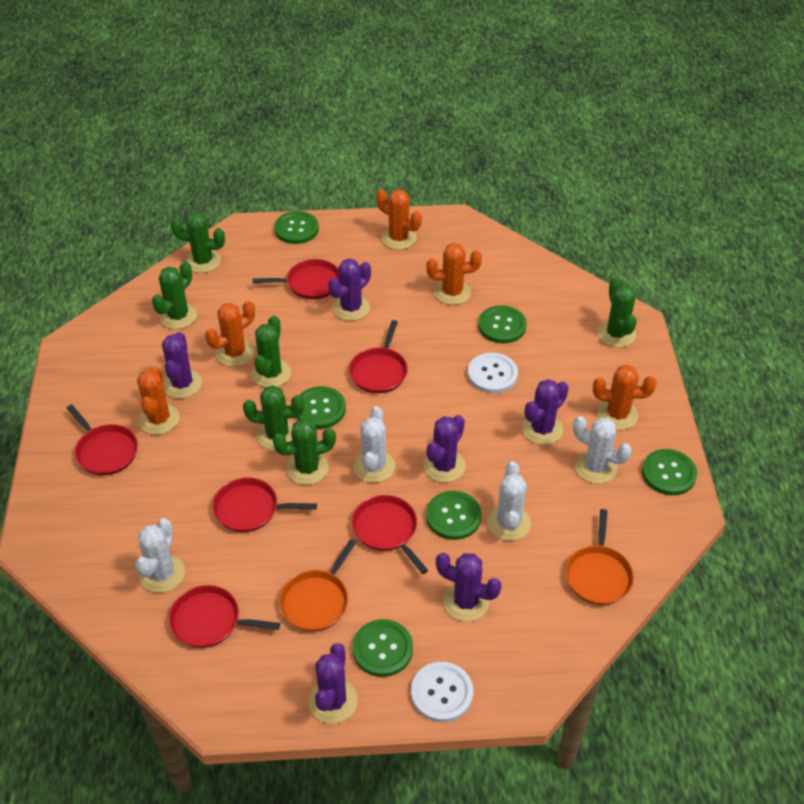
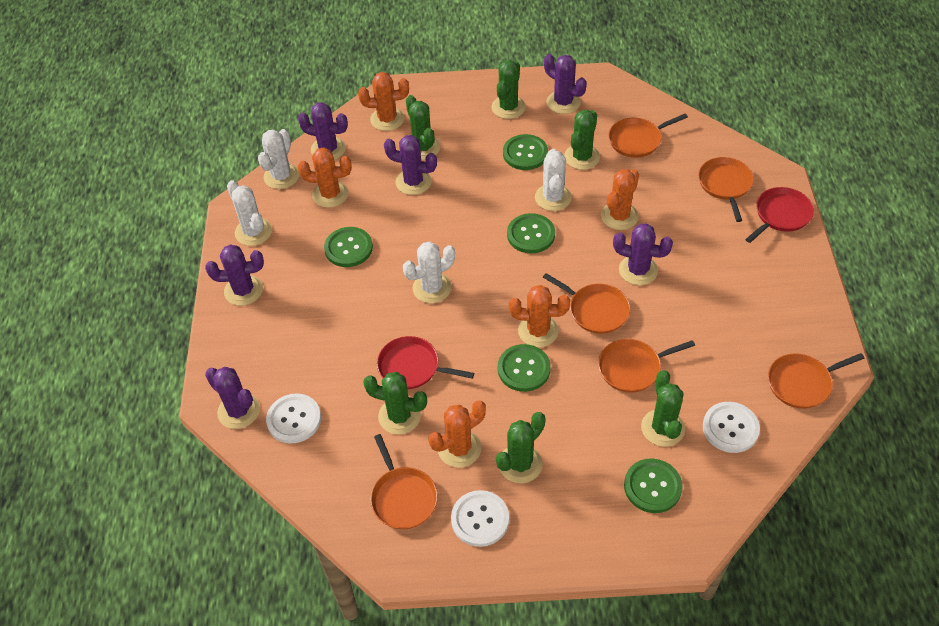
green button: 6 -> 5
orange pan: 2 -> 6
red pan: 6 -> 2
white button: 2 -> 3

